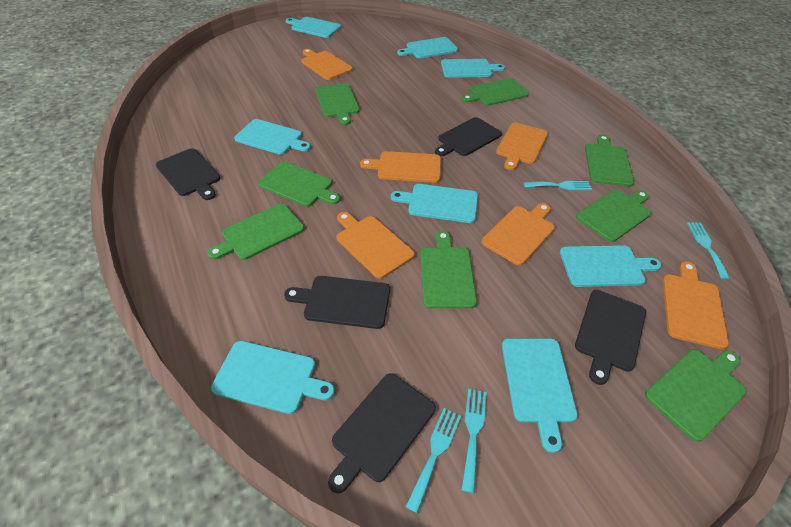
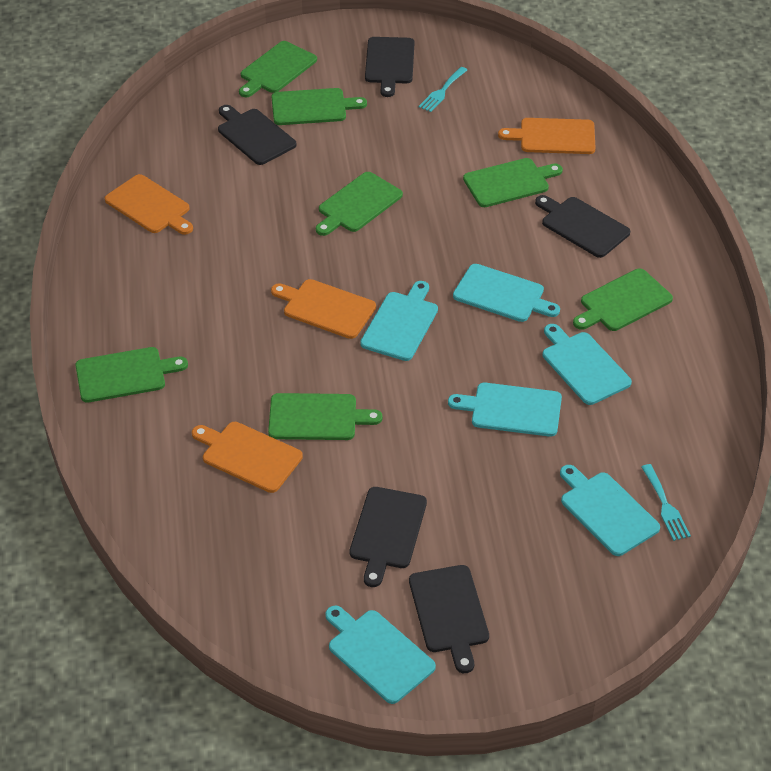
green cutting board: 8 -> 7
orange cutting board: 6 -> 4
turquoise cutting board: 8 -> 6
turquoise fork: 4 -> 2

